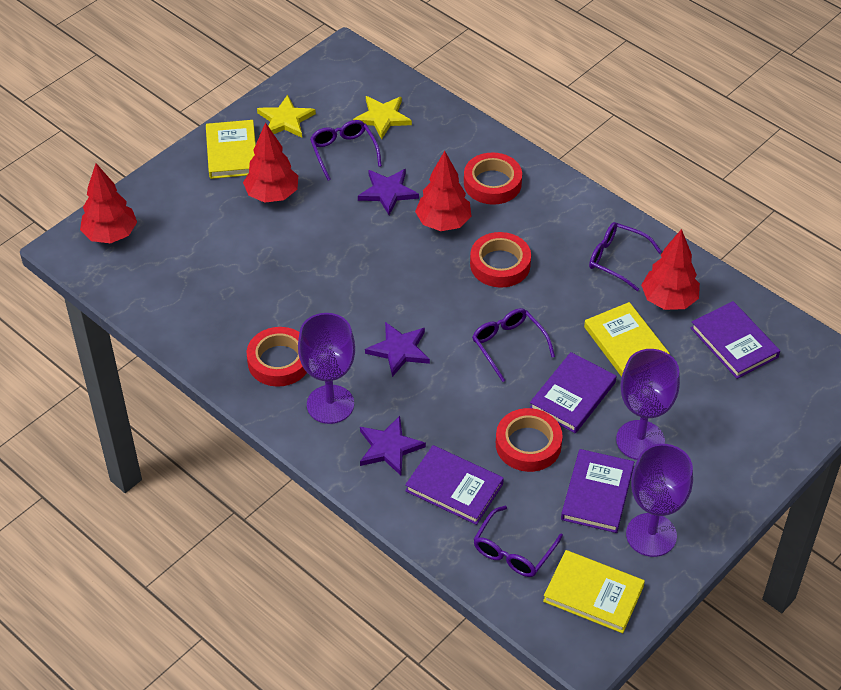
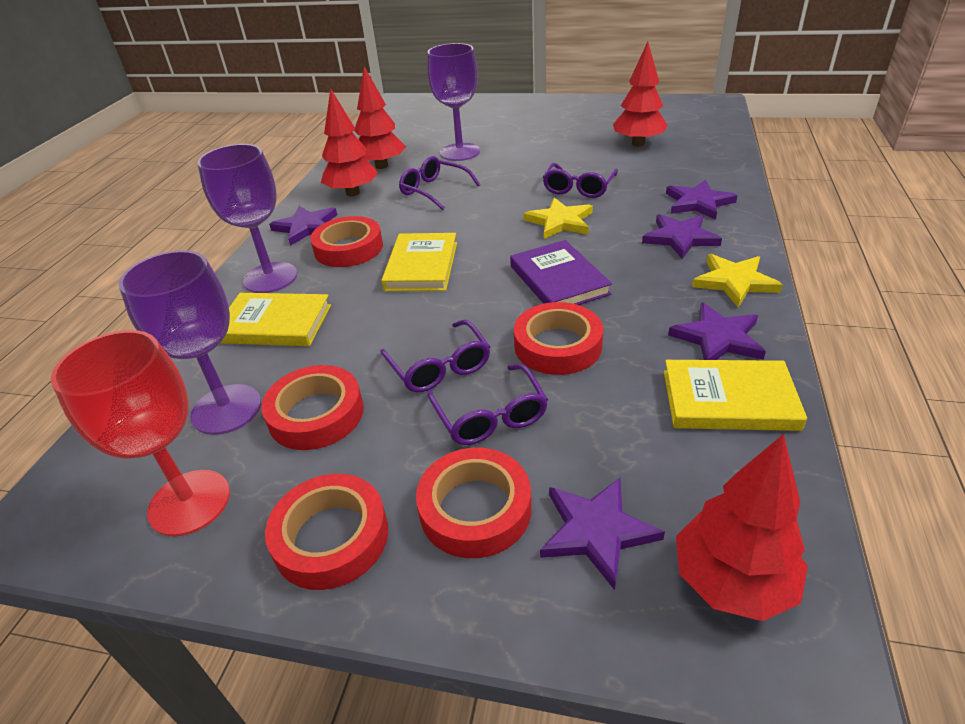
purple book: 4 -> 1
purple star: 3 -> 5
red goblet: 0 -> 1
red tape: 4 -> 5

